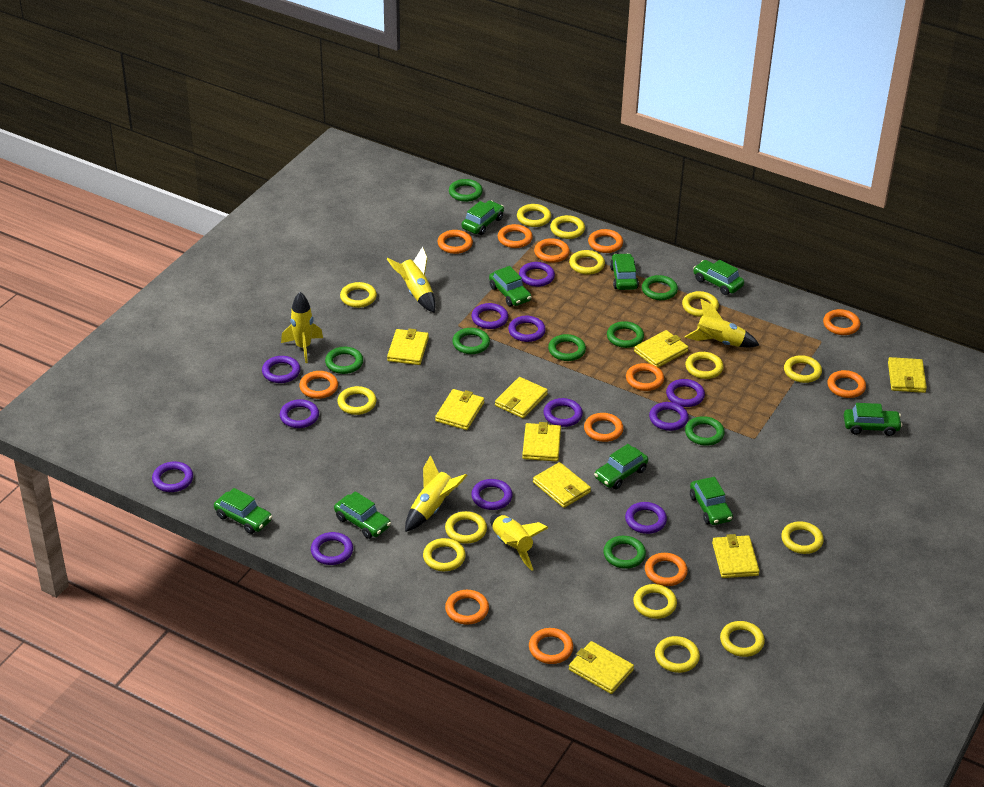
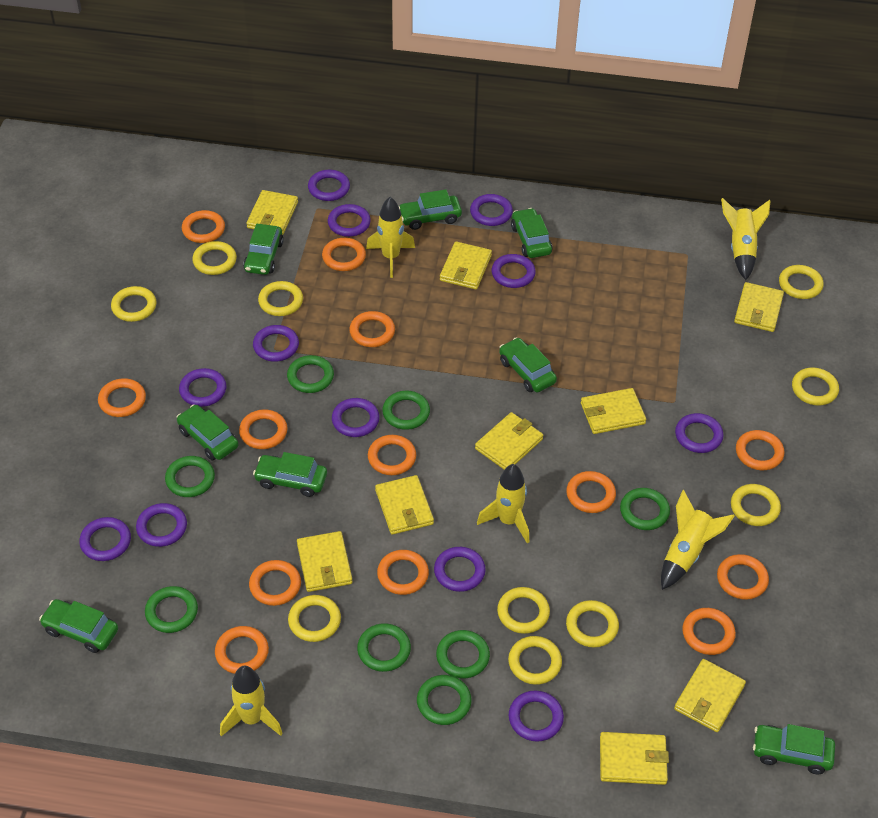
green car: 9 -> 8
orange ring: 12 -> 13
yellow ring: 14 -> 10

